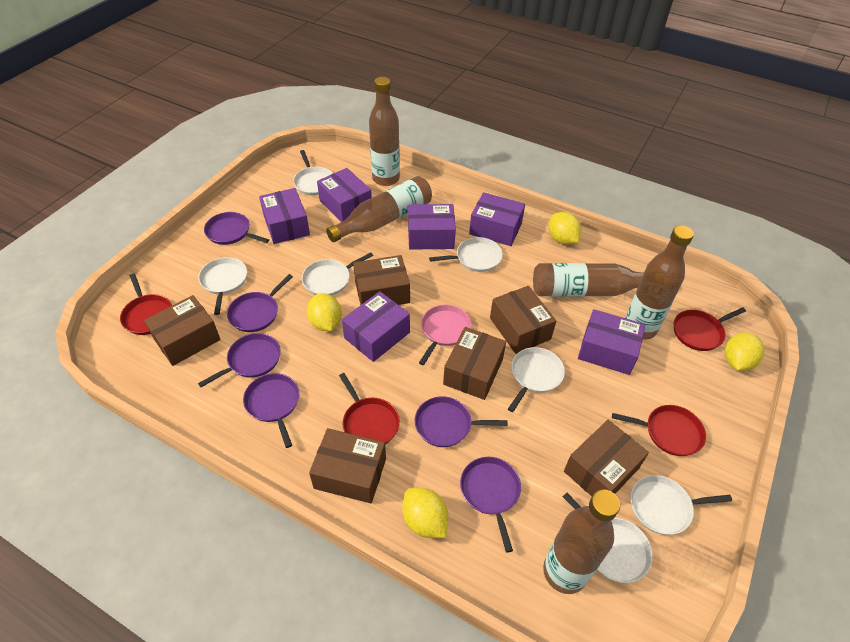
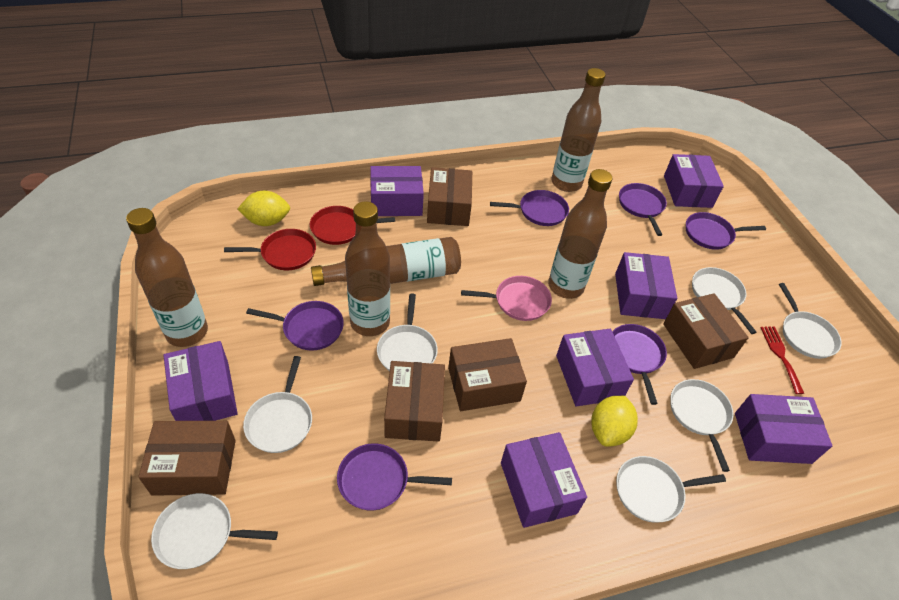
brown box: 6 -> 5
purple box: 6 -> 7
red fork: 0 -> 1
red pan: 4 -> 2
yellow lemon: 4 -> 2

